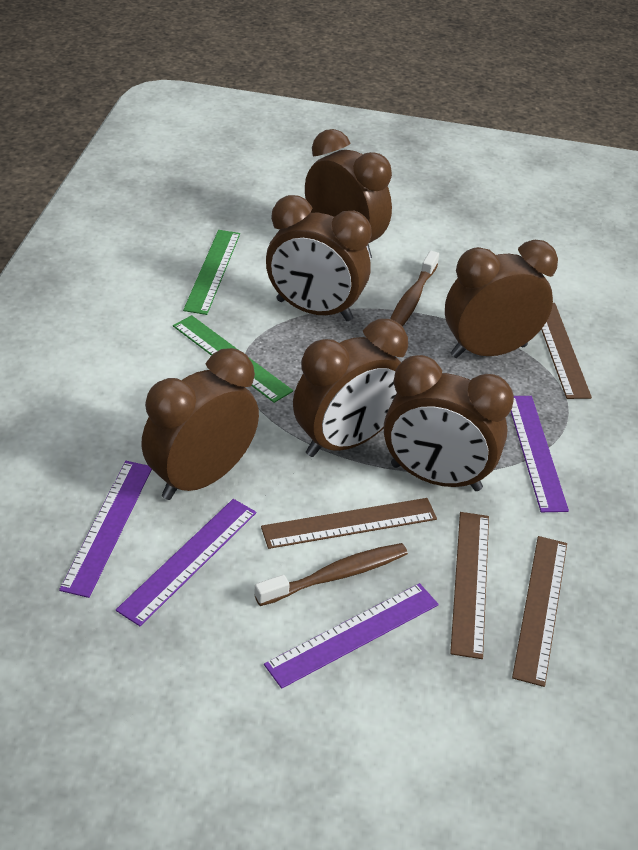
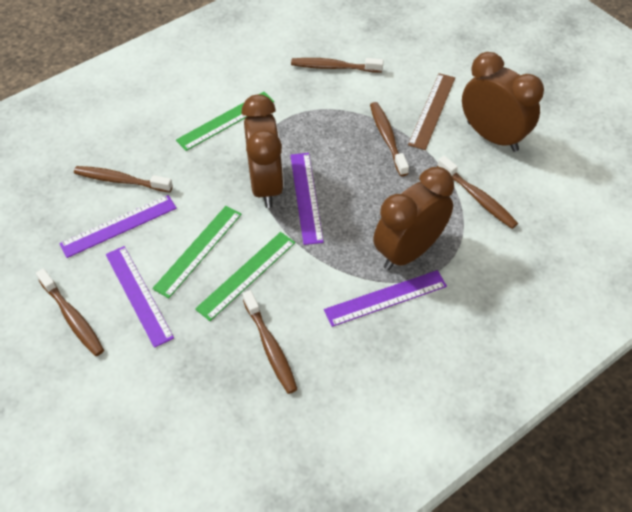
brown clock: 6 -> 3
brown ruler: 4 -> 1
brown toothbrush: 2 -> 6
green ruler: 2 -> 3

